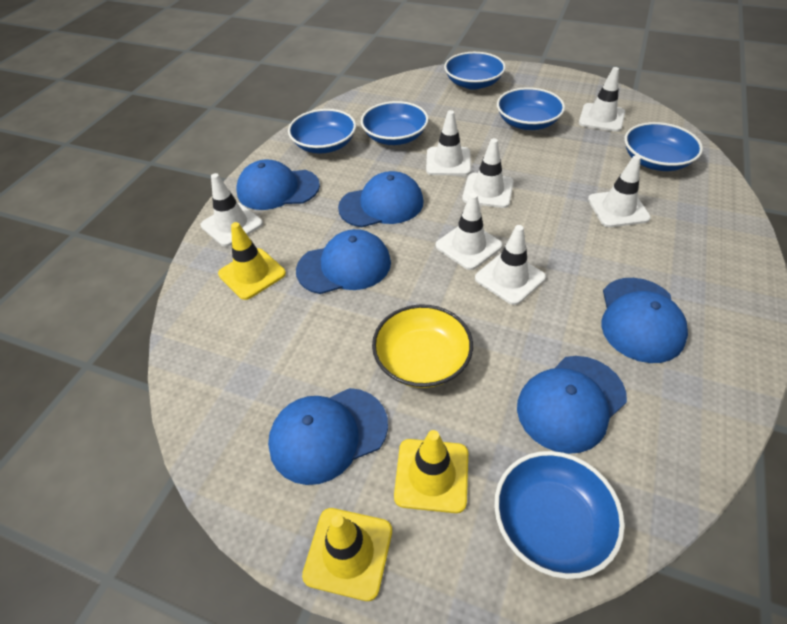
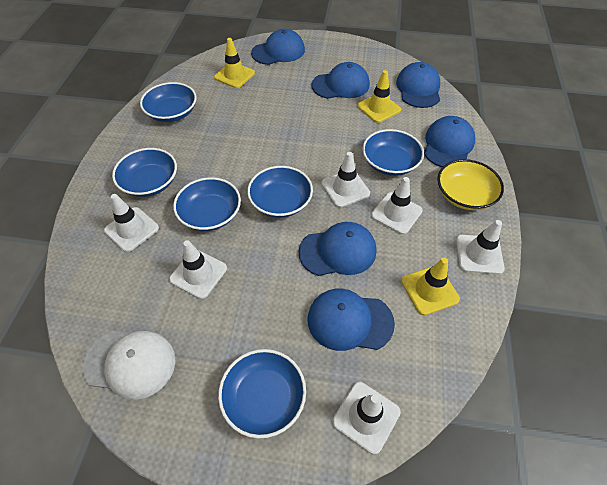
white cap: 0 -> 1
white traffic cone: 7 -> 6

